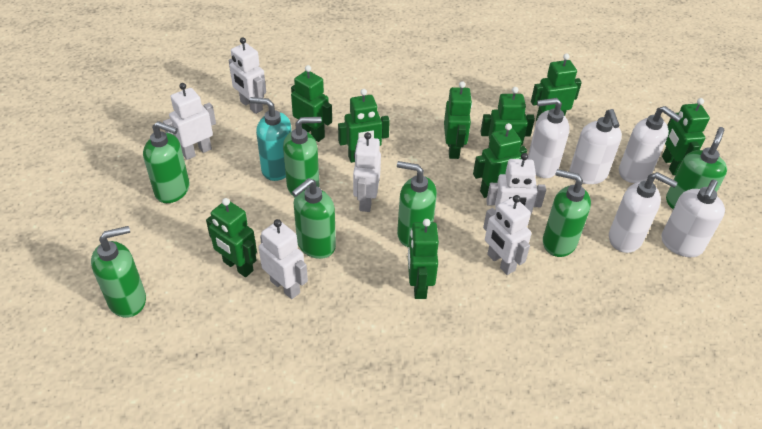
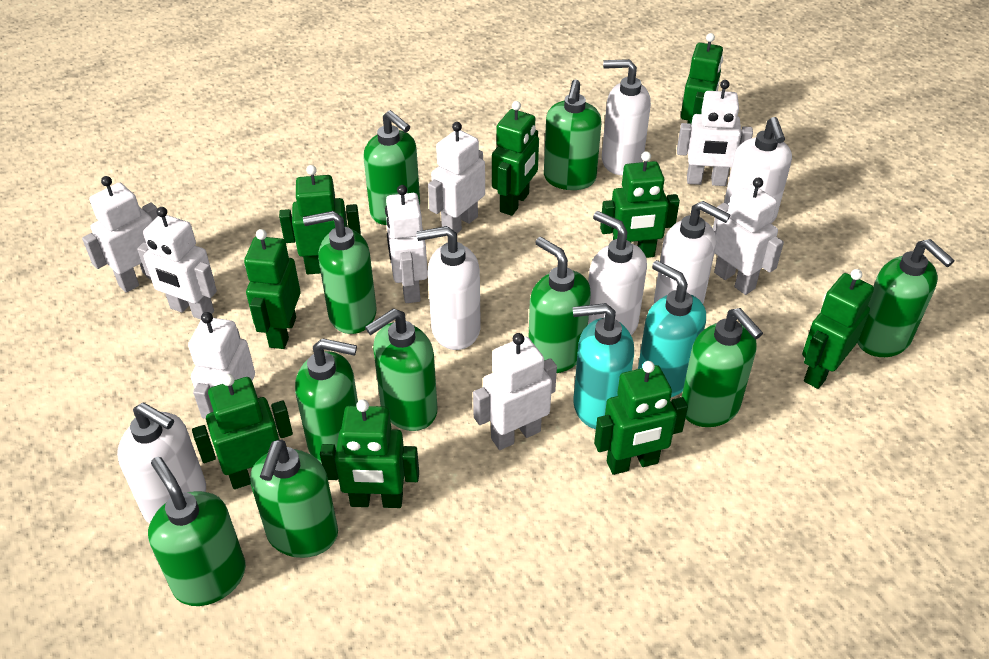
green soap dispenser: 7 -> 10
turquoise soap dispenser: 1 -> 2
white robot: 6 -> 8
white soap dispenser: 5 -> 6

